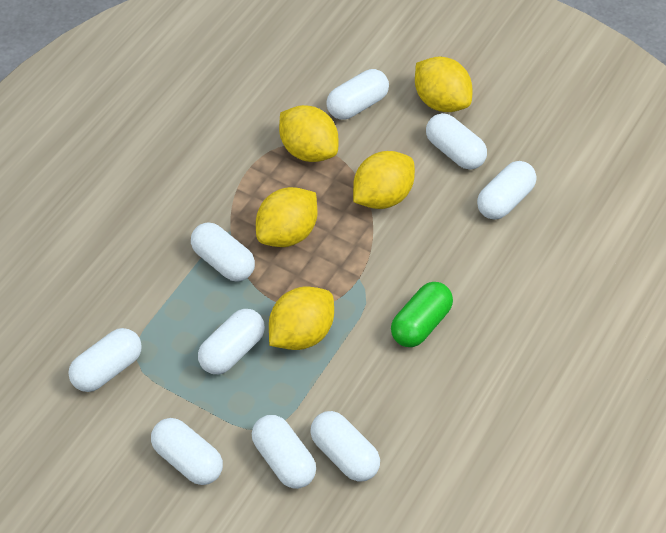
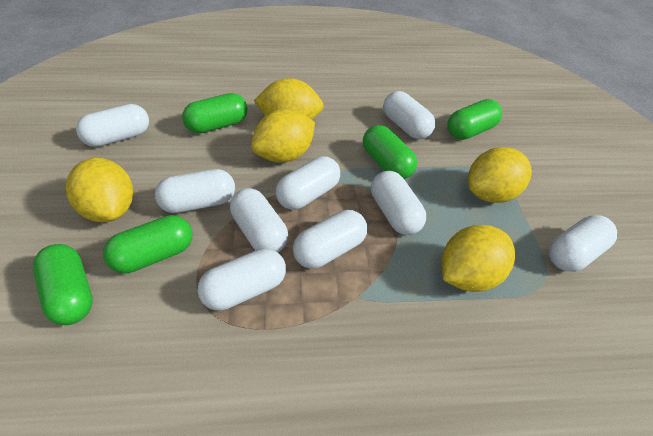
green capsule: 1 -> 5

